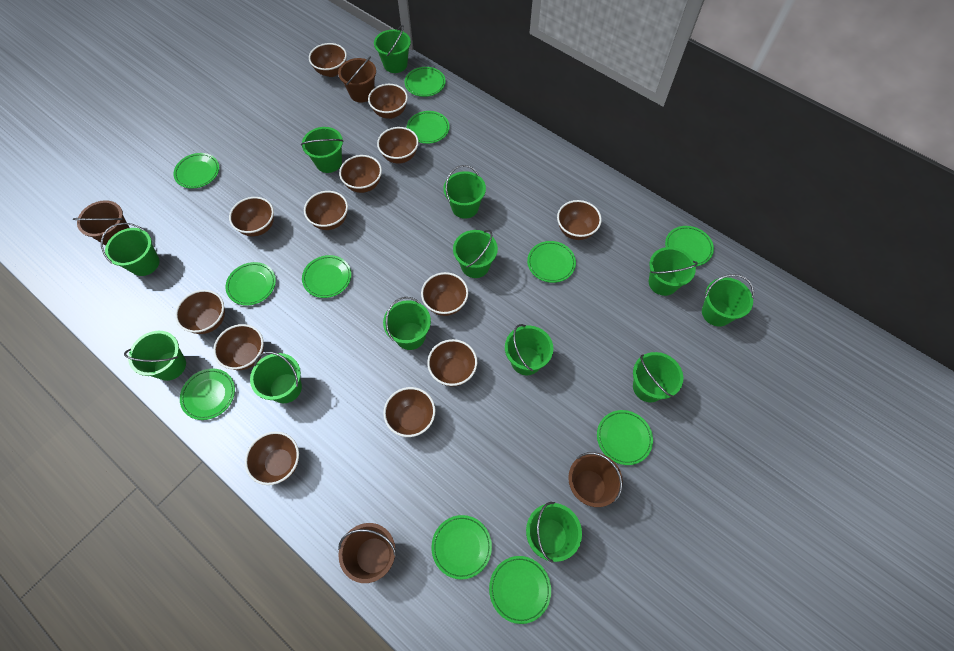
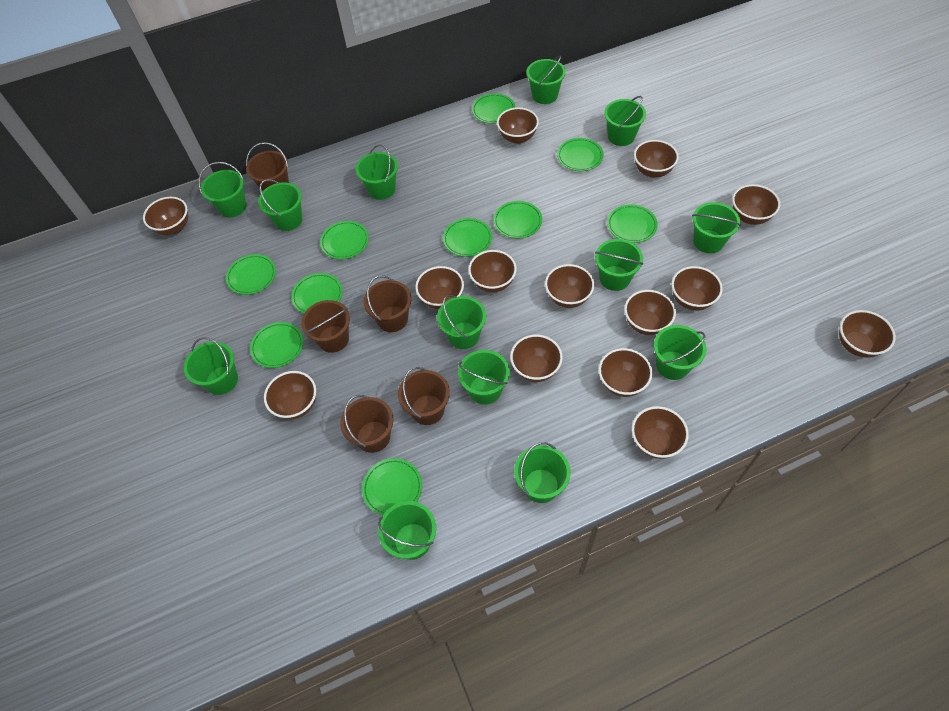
brown bowl: 13 -> 14
brown bucket: 4 -> 5
green plate: 11 -> 10

